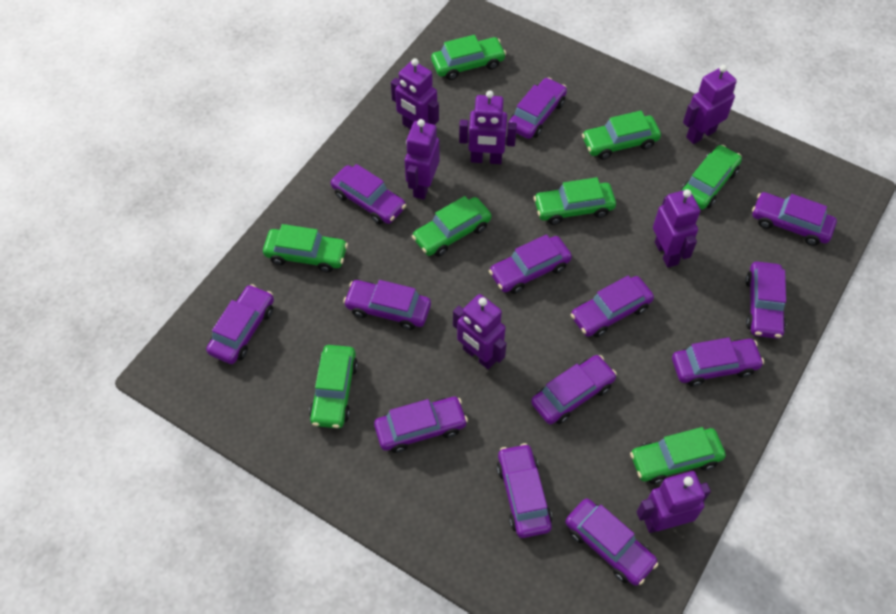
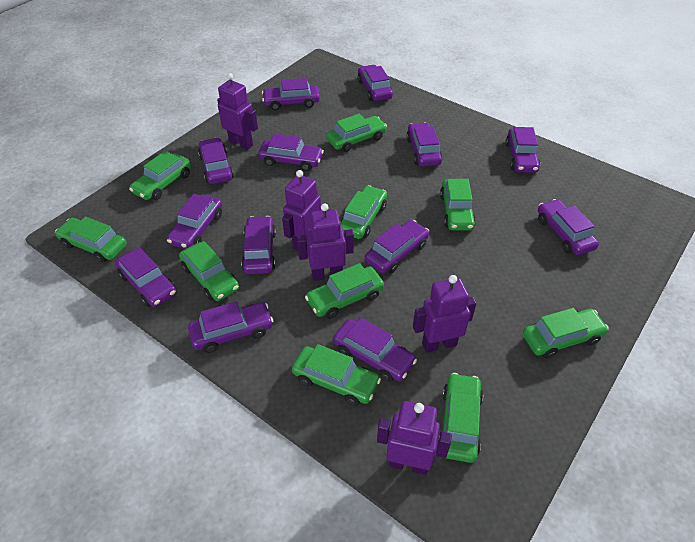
green car: 8 -> 10
purple robot: 7 -> 5

